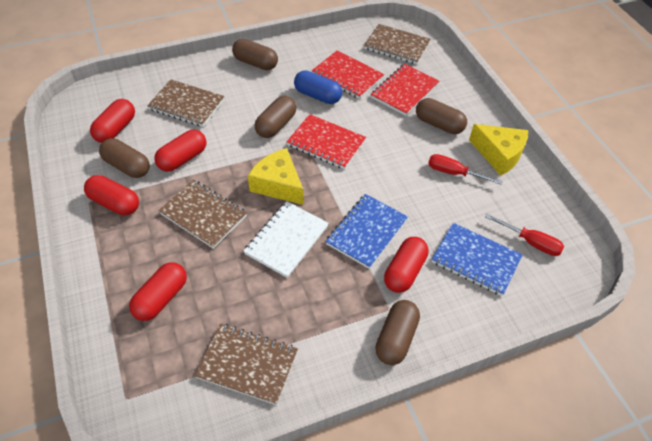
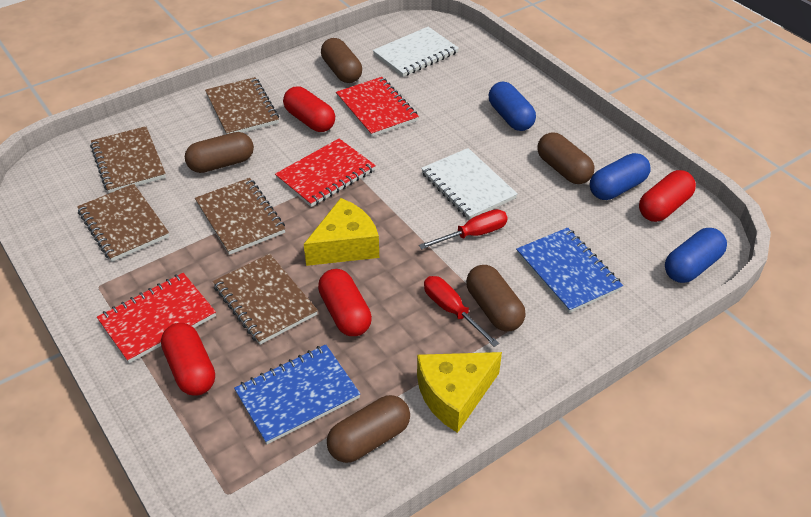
blue capsule: 1 -> 3
brown notebook: 4 -> 5
red capsule: 5 -> 4
white notebook: 1 -> 2

